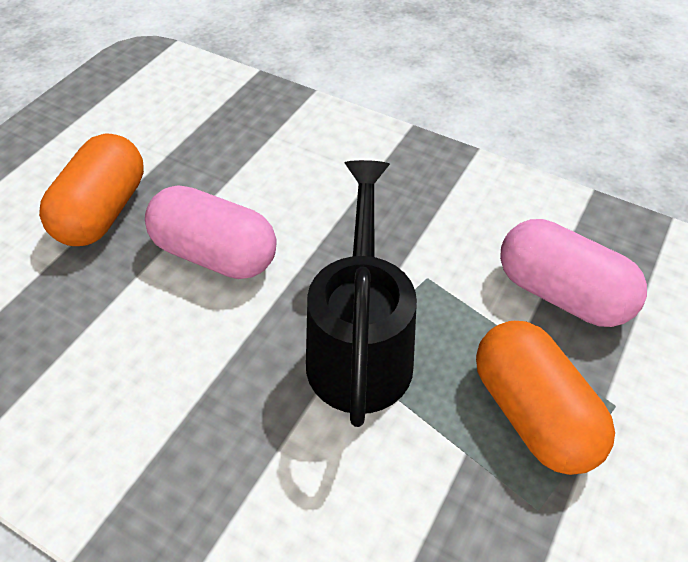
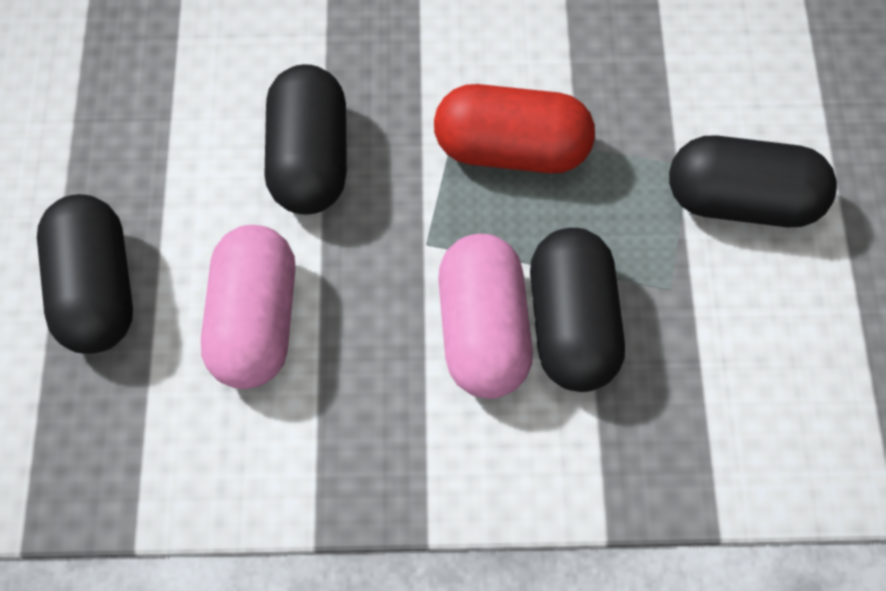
black capsule: 0 -> 4
black watering can: 1 -> 0
orange capsule: 2 -> 0
red capsule: 0 -> 1

